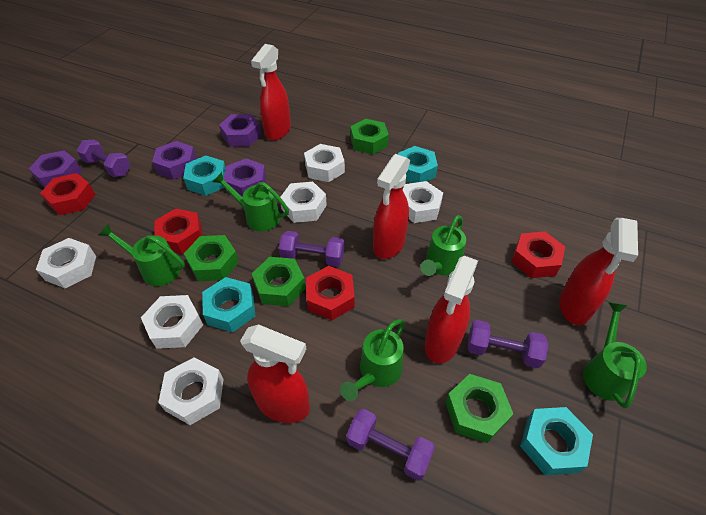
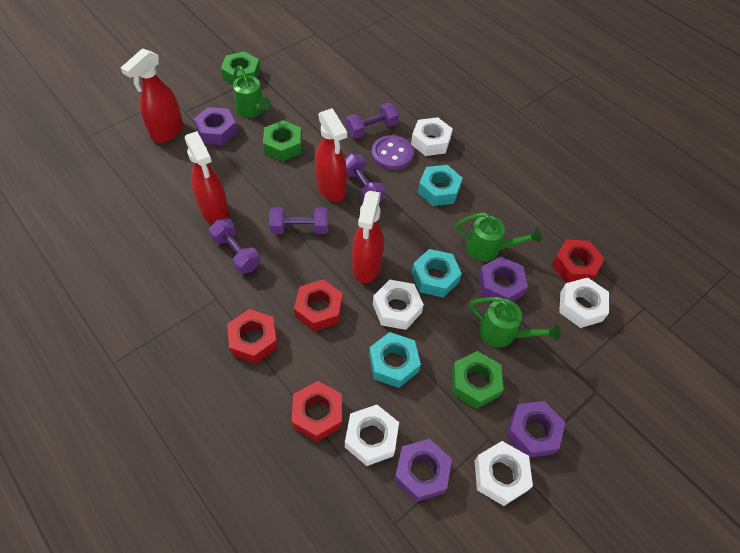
green nut: 4 -> 3
green watering can: 5 -> 3
purple button: 0 -> 1
red spray bottle: 5 -> 4
turquoise nut: 4 -> 3
white nut: 6 -> 5

